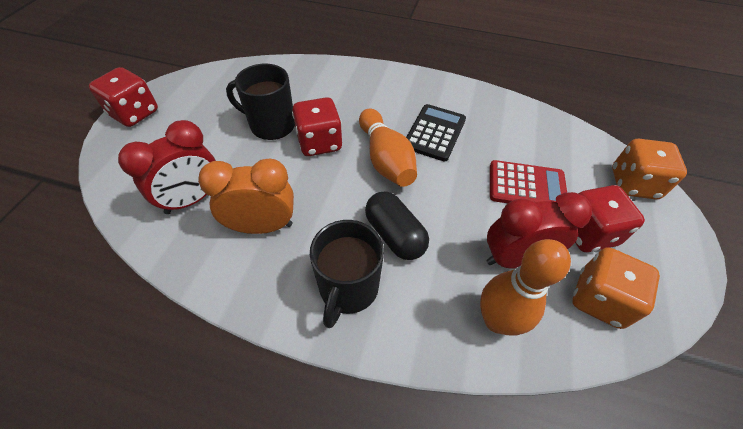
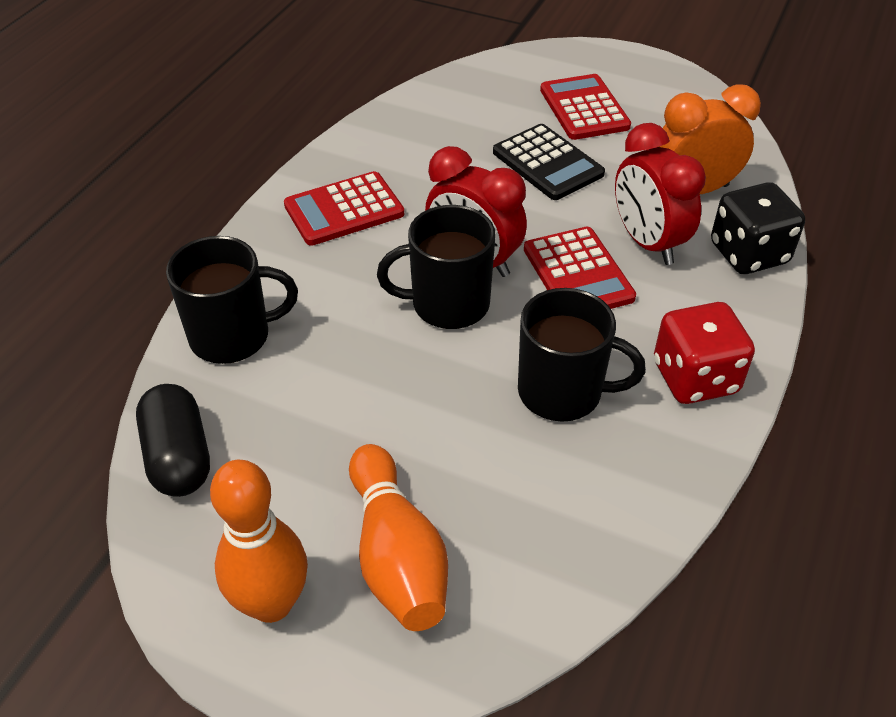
black dice: 0 -> 1
black mug: 2 -> 3
orange dice: 2 -> 0
red calculator: 1 -> 3
red dice: 3 -> 1

